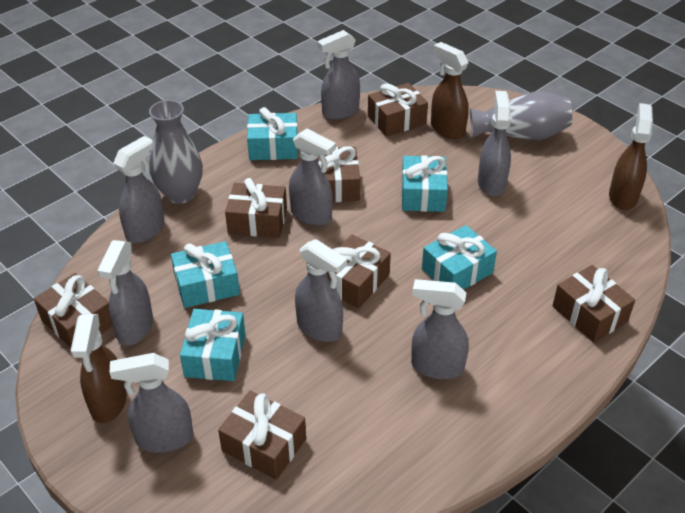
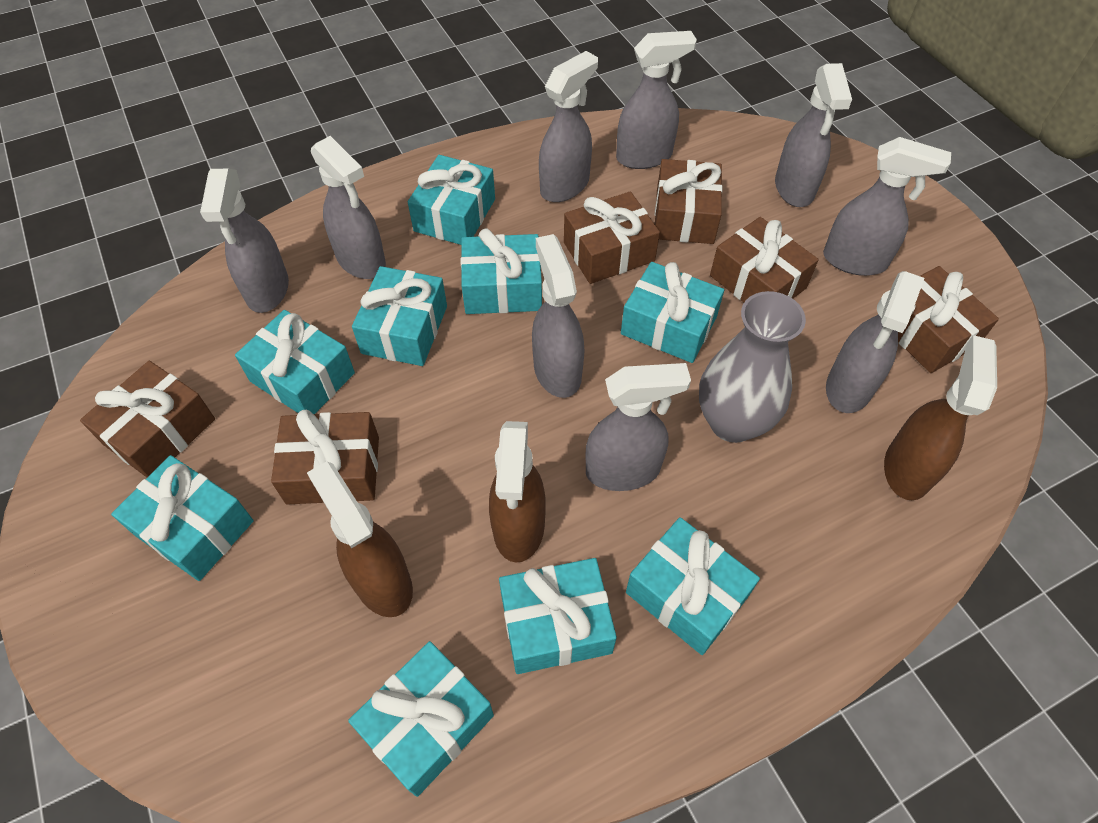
brown gift: 7 -> 6
grey spray bottle: 8 -> 9
grey vase: 2 -> 1
turquoise gift: 5 -> 9

